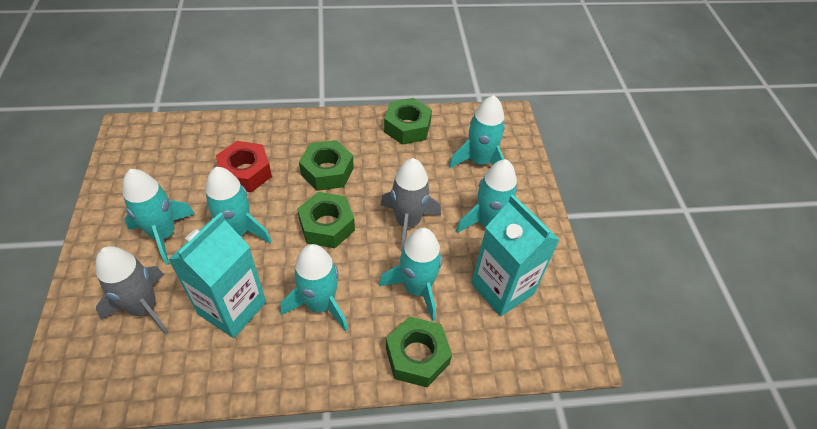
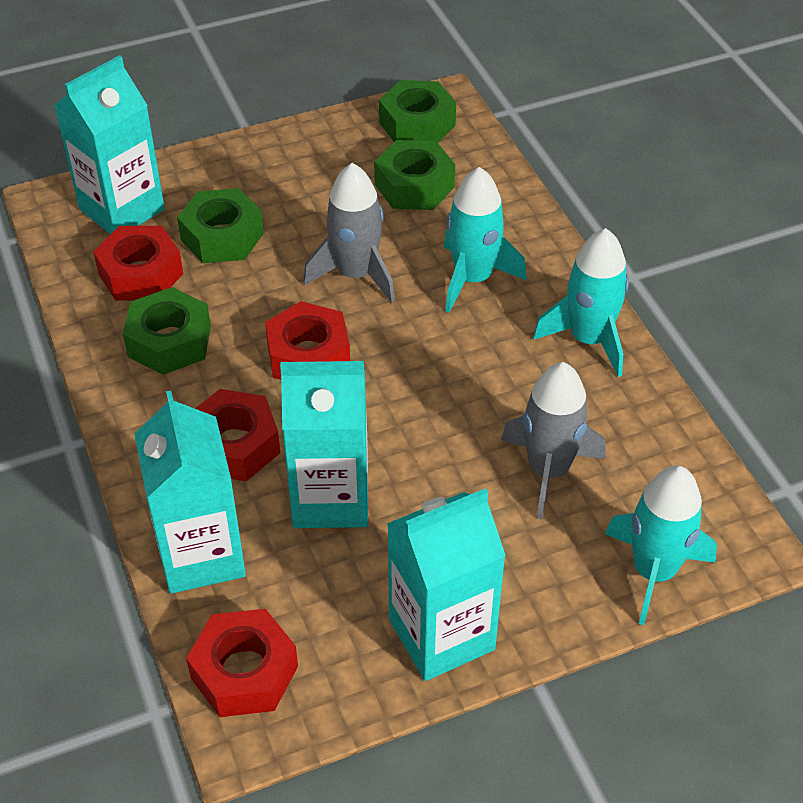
red nut: 1 -> 4
turquoise carton: 2 -> 4
turquoise rocket: 6 -> 3

